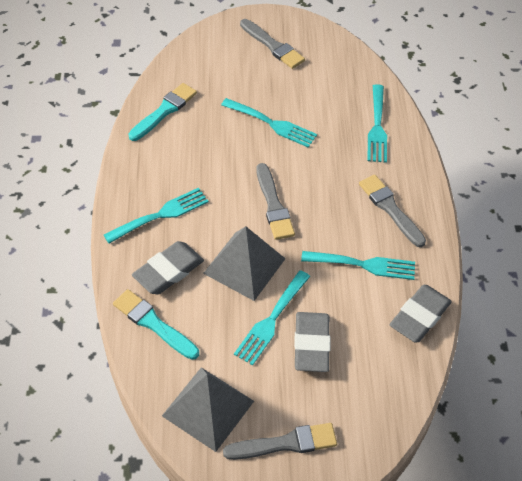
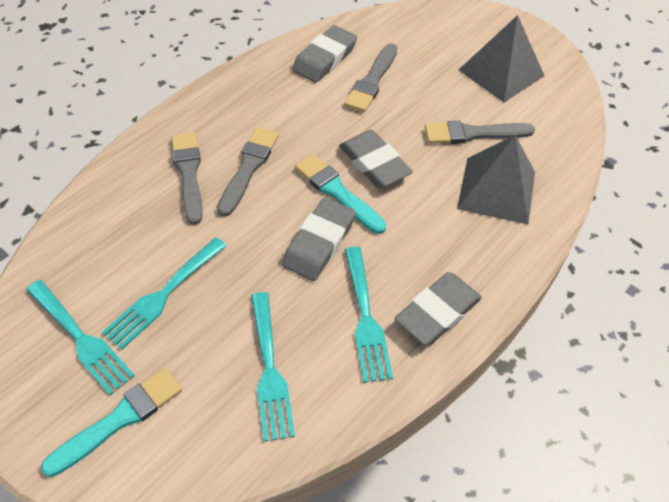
grey eraser: 3 -> 4
turquoise fork: 5 -> 4

